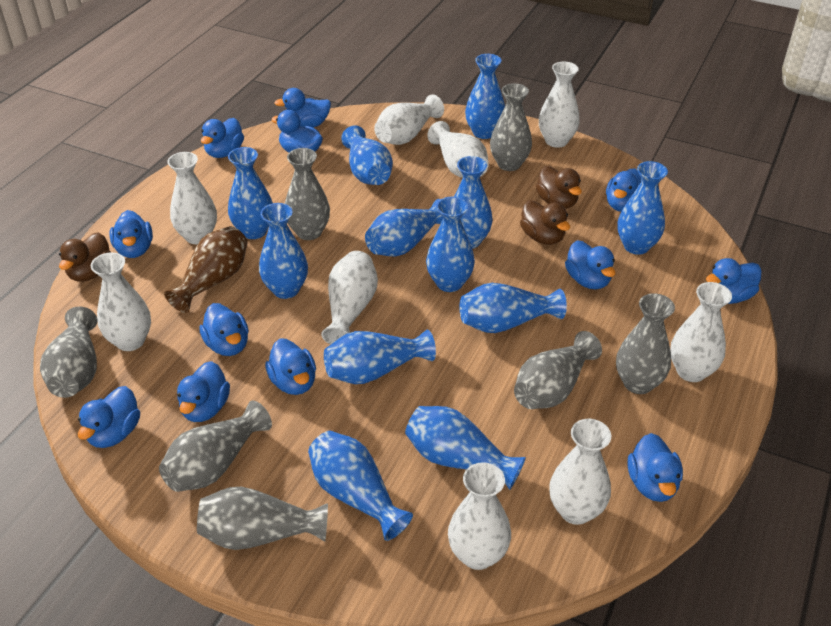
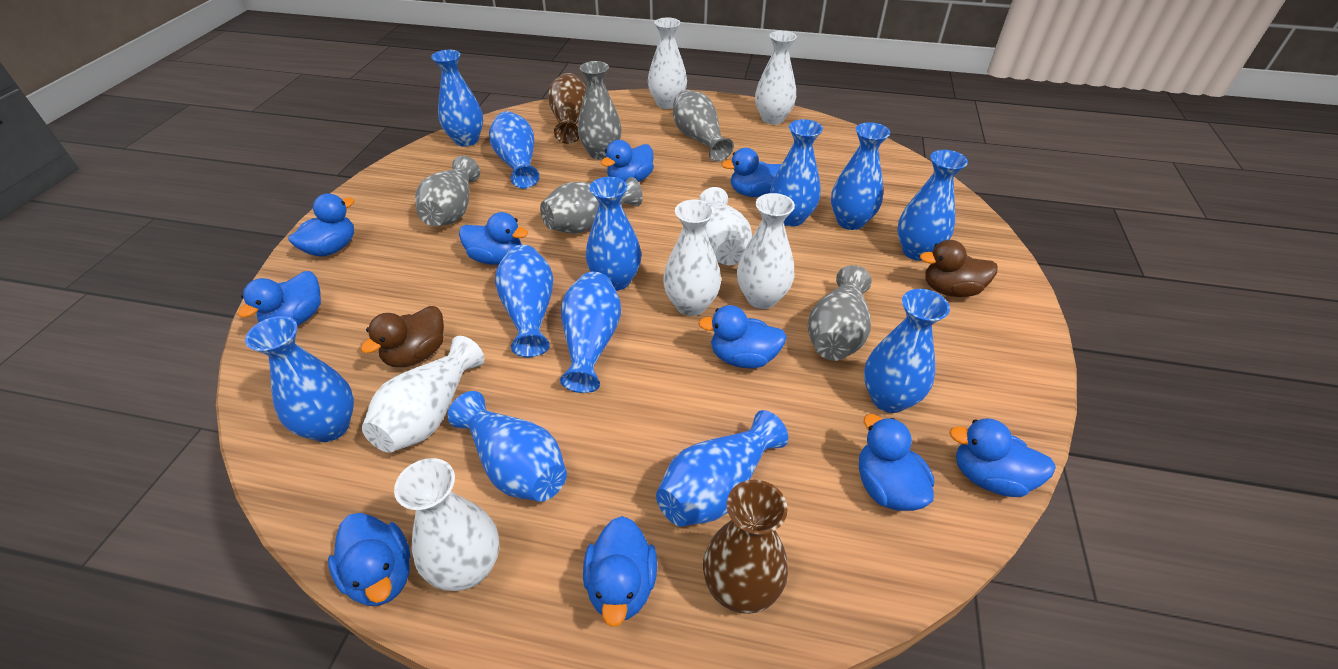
blue duck: 12 -> 10
brown duck: 3 -> 2
brown vase: 1 -> 2
grey vase: 7 -> 5
white vase: 9 -> 7

